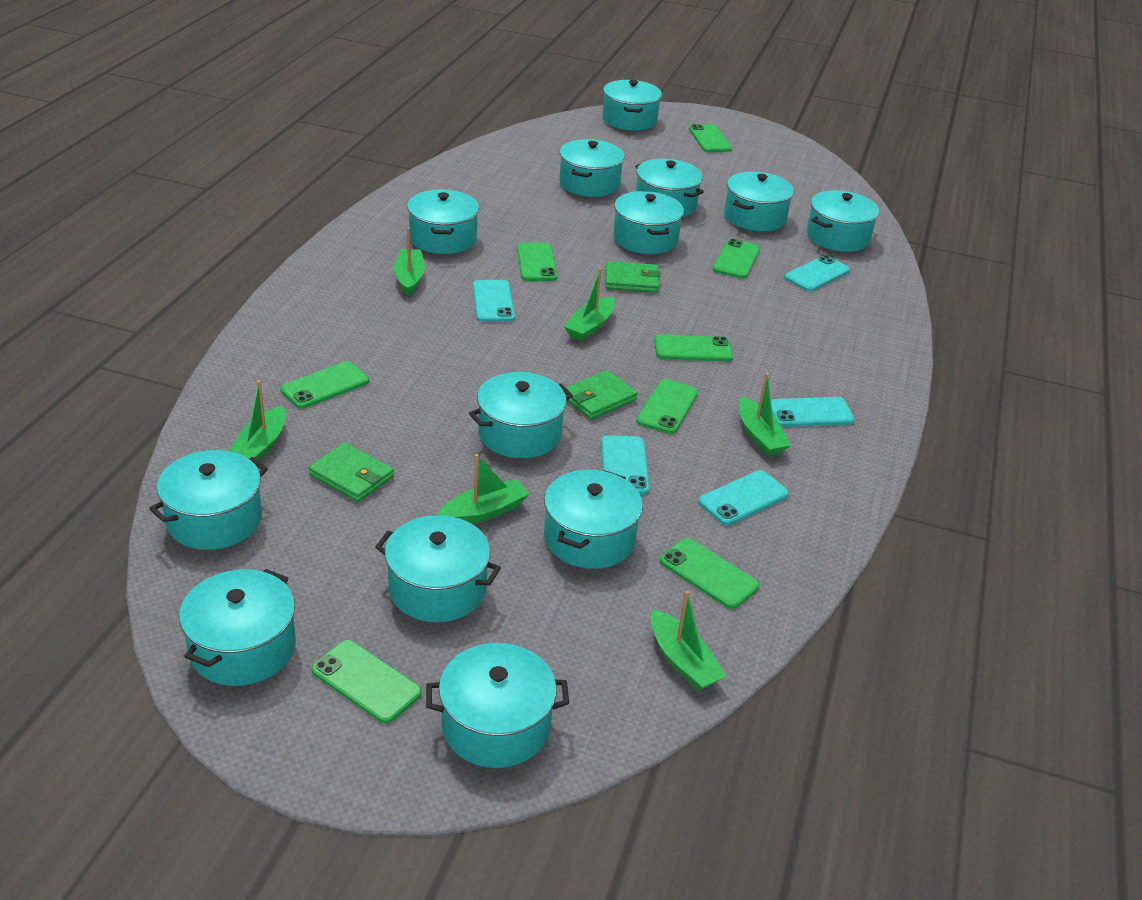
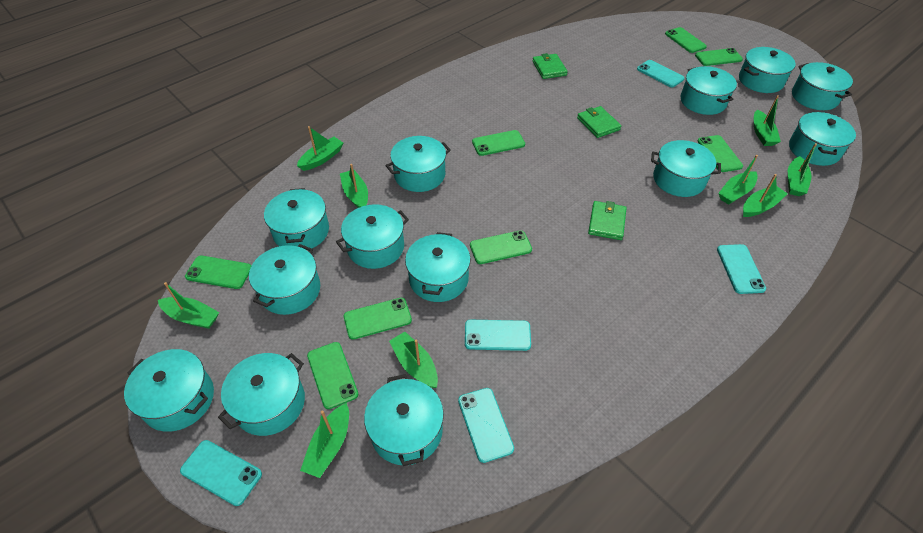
green boat: 6 -> 9

